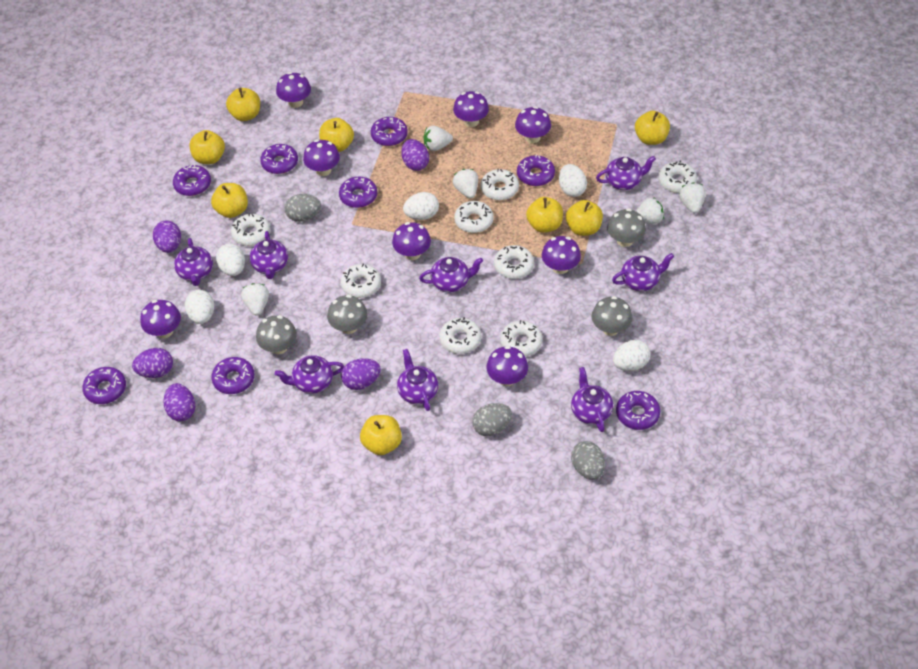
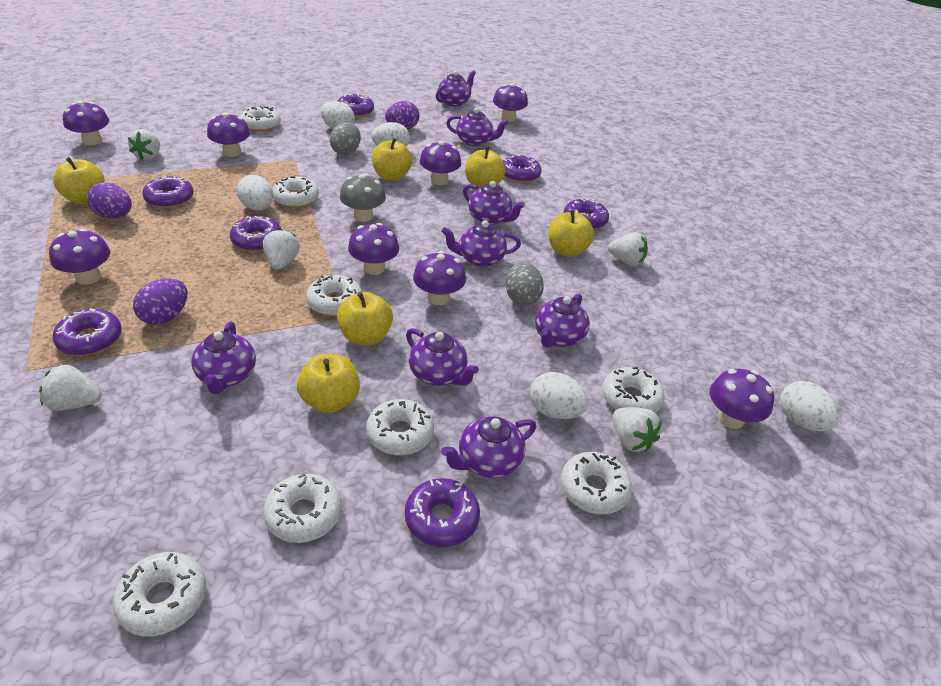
grey egg: 3 -> 2
grey mushroom: 4 -> 1
purple donut: 8 -> 7
purple egg: 5 -> 3
yellow apple: 8 -> 6

